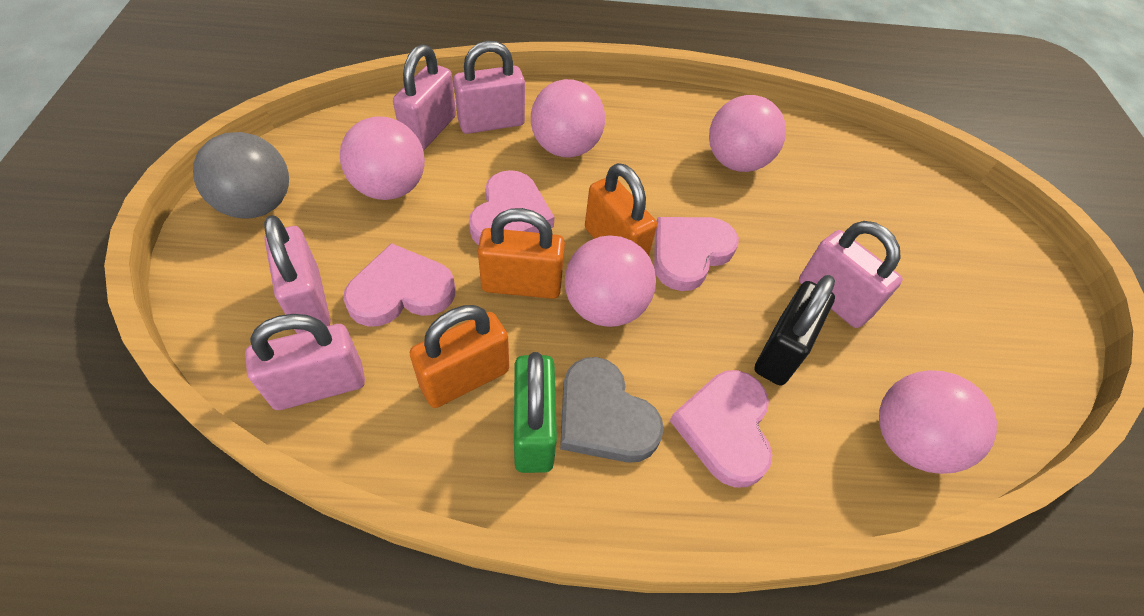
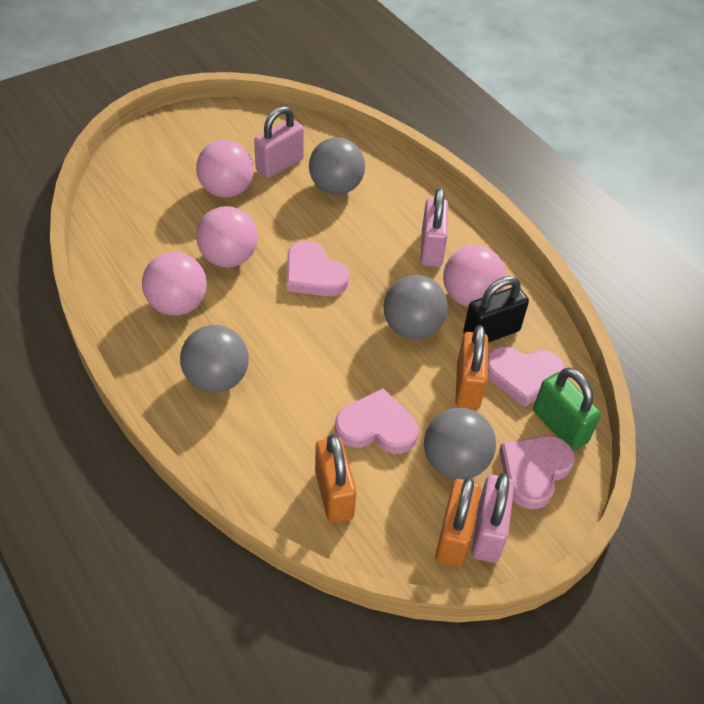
grey ball: 1 -> 4
grey heart: 1 -> 0
pink ball: 5 -> 4
pink padlock: 5 -> 3

